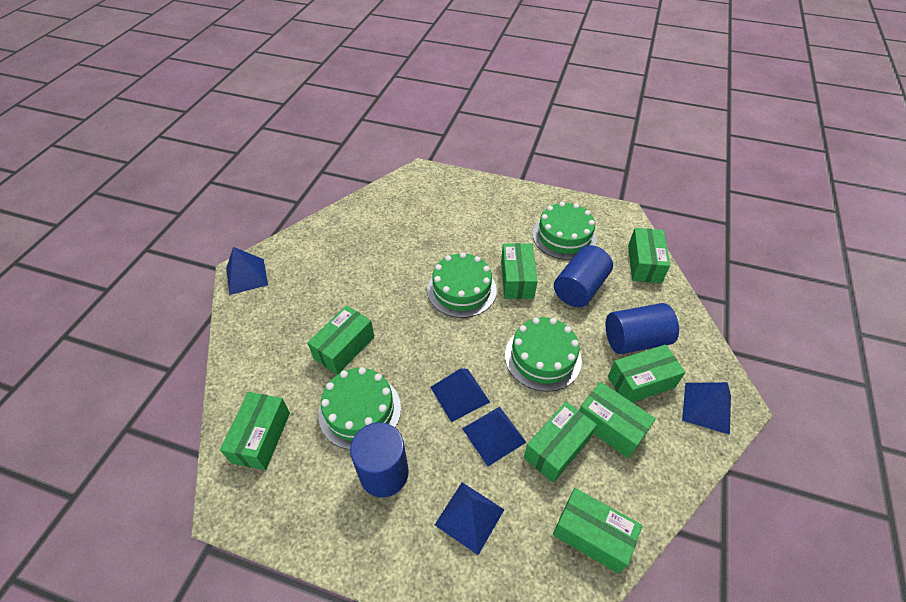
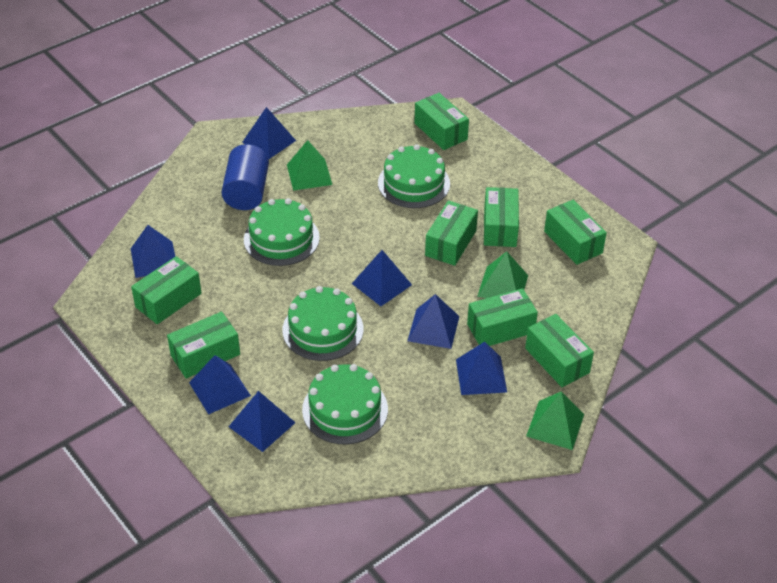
blue cylinder: 3 -> 1
blue pyramid: 5 -> 7
green pyramid: 0 -> 3

